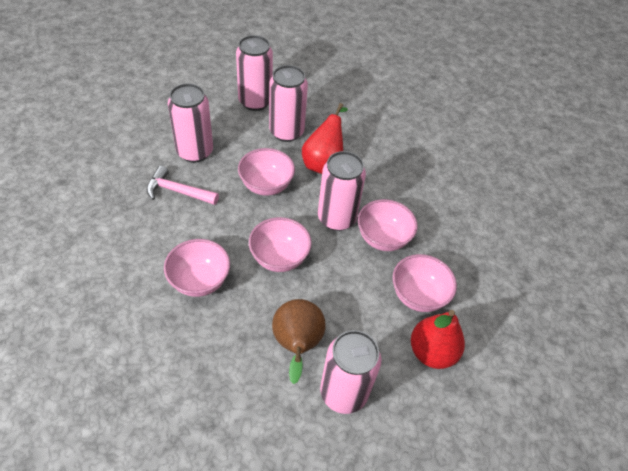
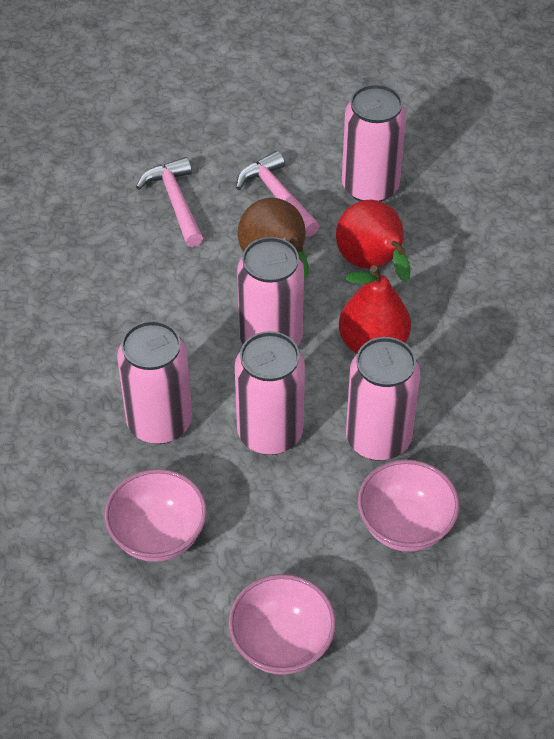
pink bowl: 5 -> 3
pink hammer: 1 -> 2

